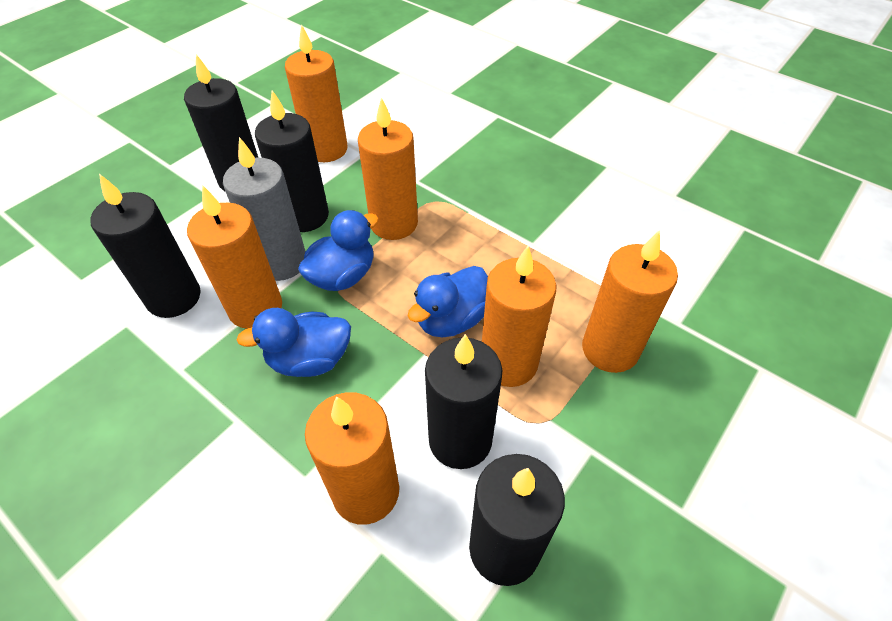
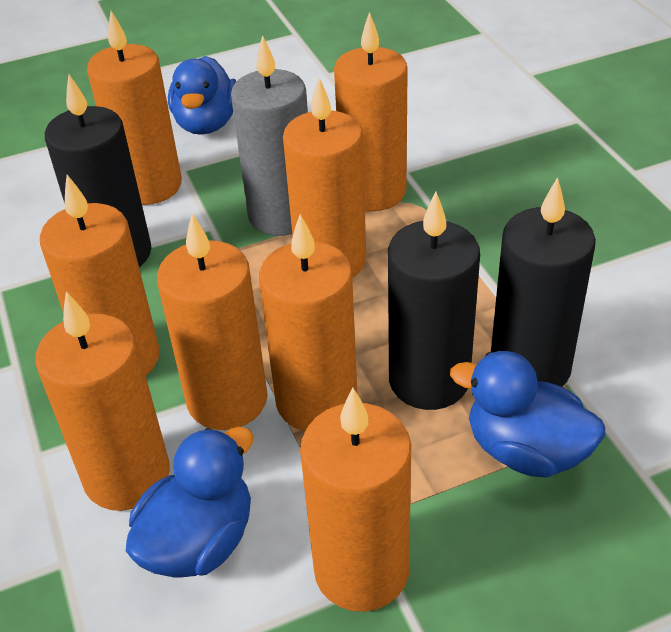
black candle: 5 -> 3
orange candle: 6 -> 8

